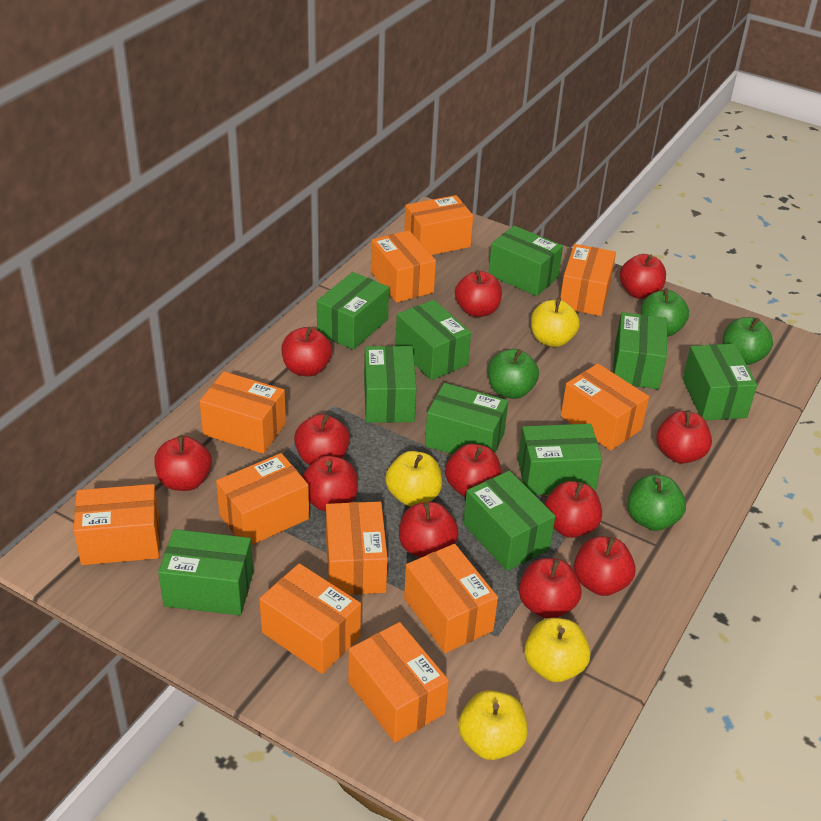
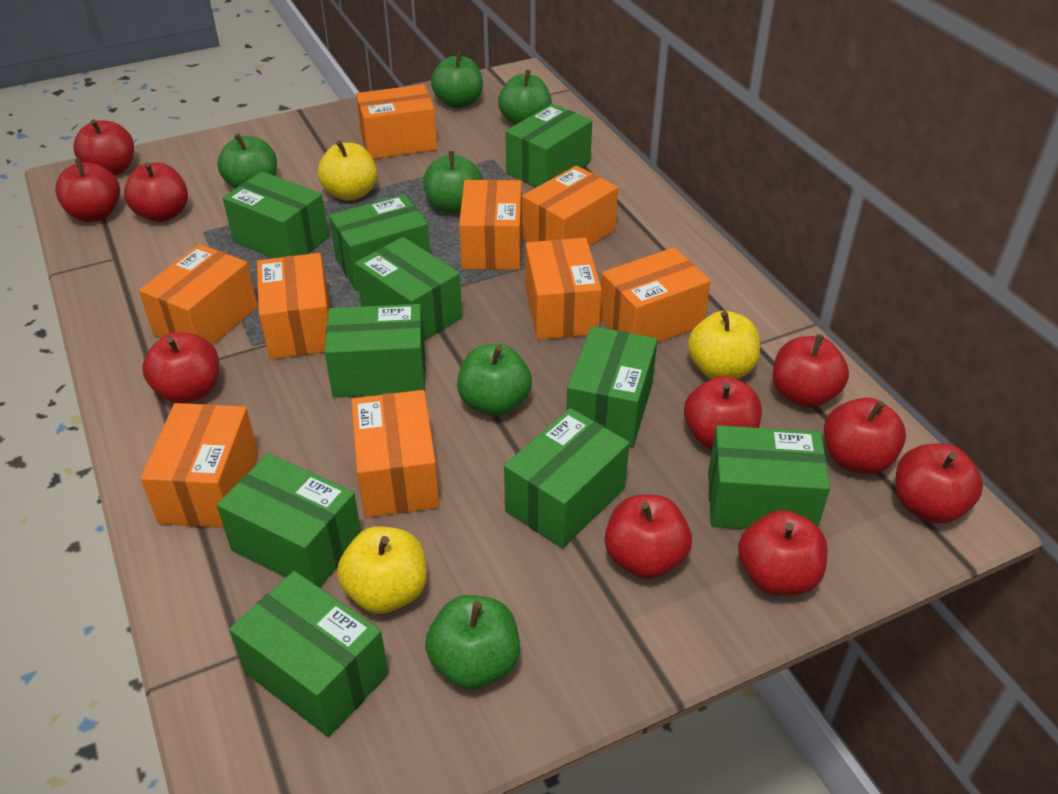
green apple: 4 -> 6
orange box: 11 -> 9
red apple: 12 -> 10
yellow apple: 4 -> 3

